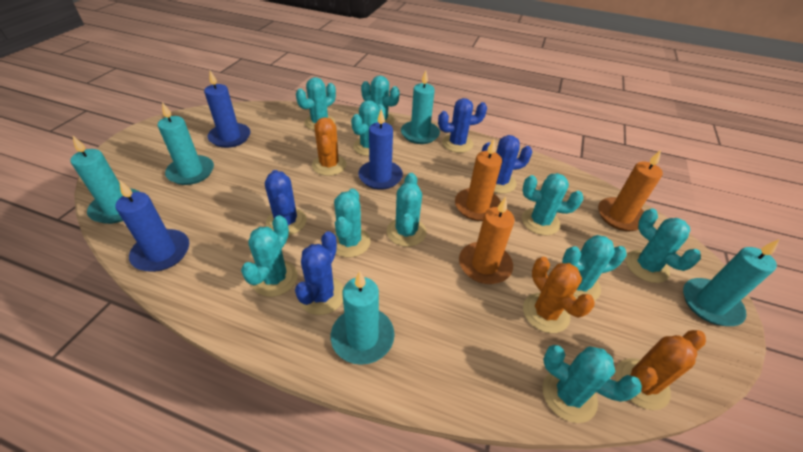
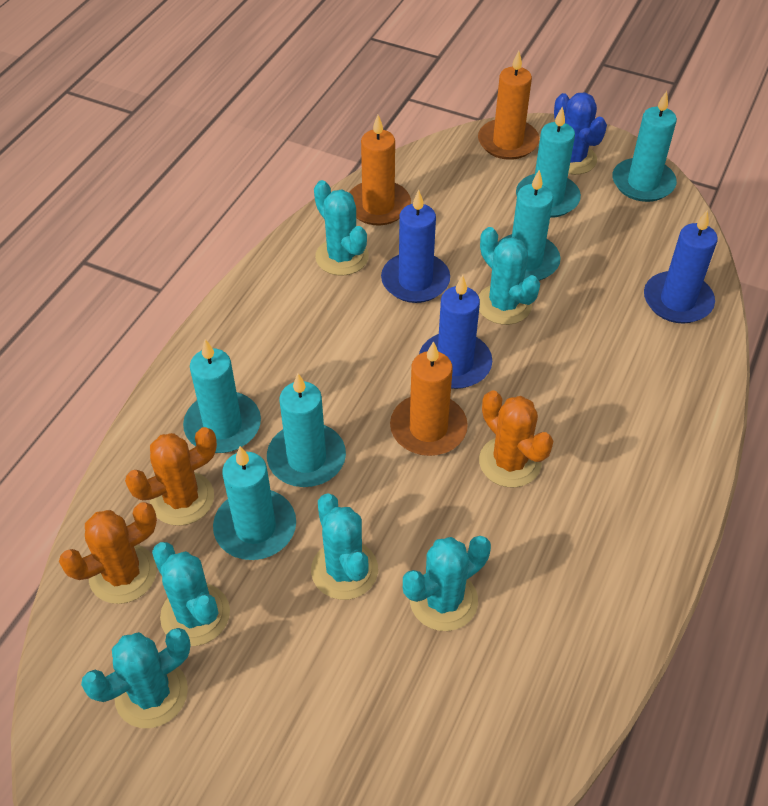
blue cactus: 4 -> 1
turquoise cactus: 10 -> 6
turquoise candle: 5 -> 6

